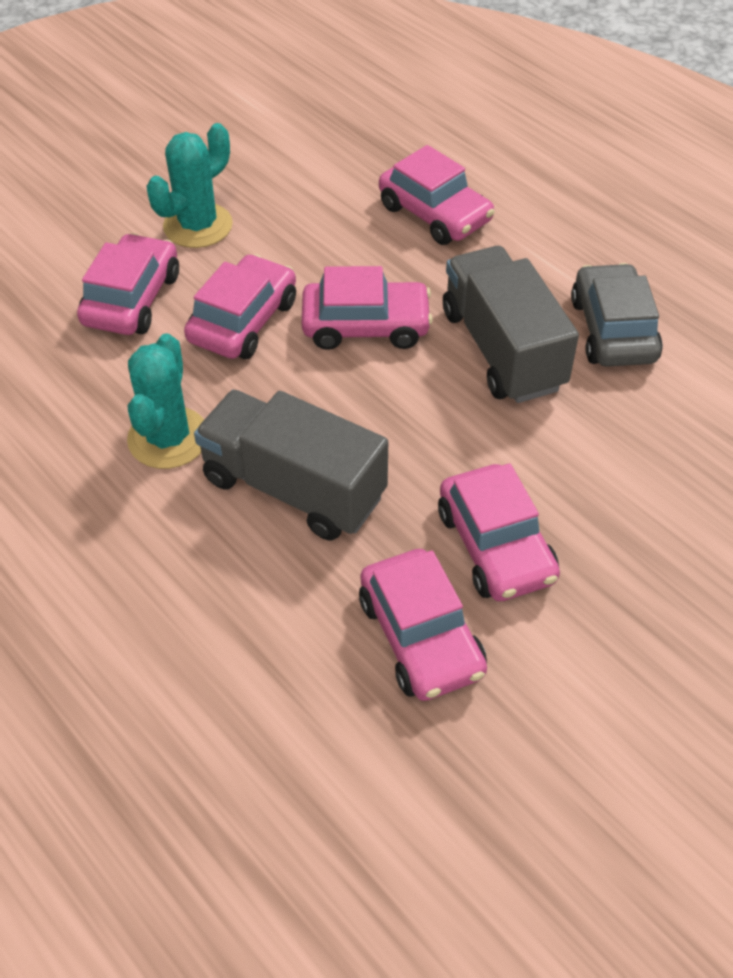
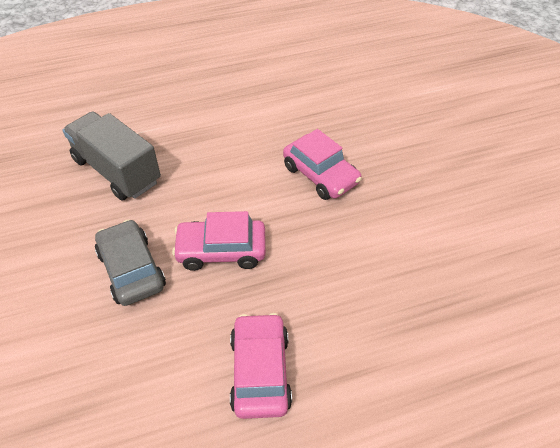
grey truck: 2 -> 1
pink car: 6 -> 3
turquoise cactus: 2 -> 0

